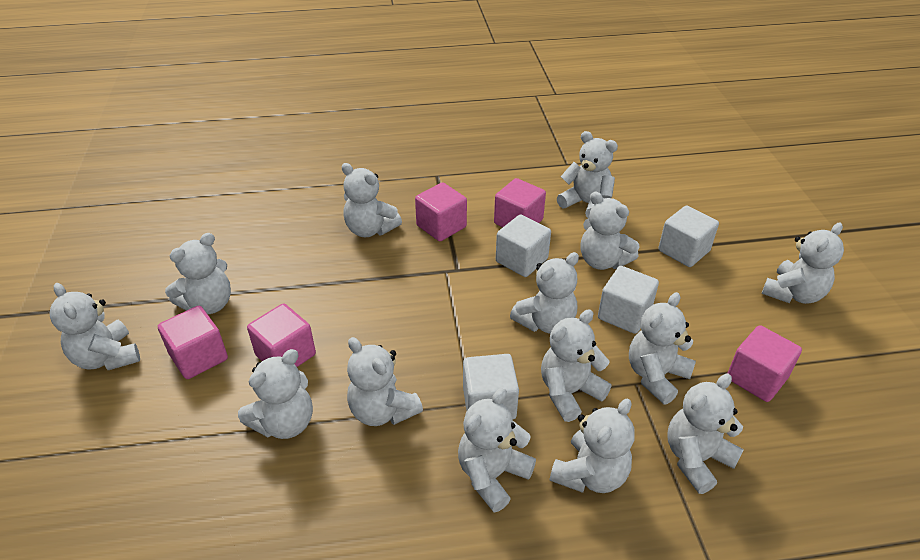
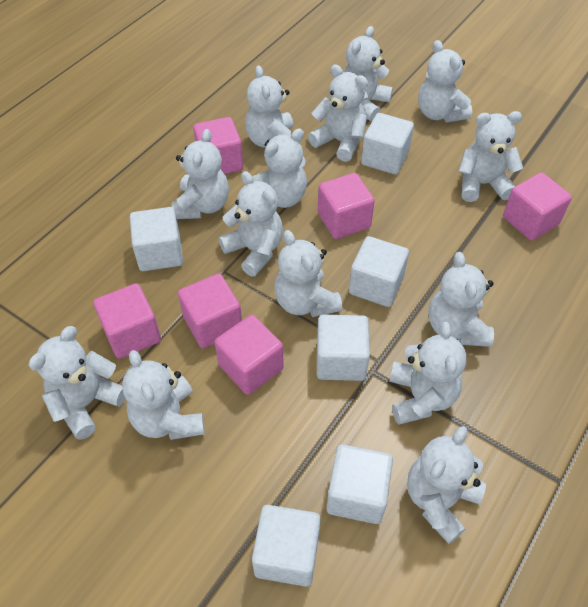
pink cube: 5 -> 6
white cube: 4 -> 6

